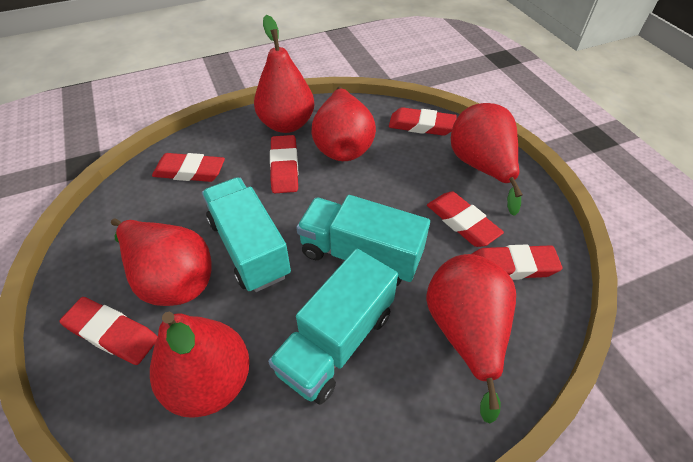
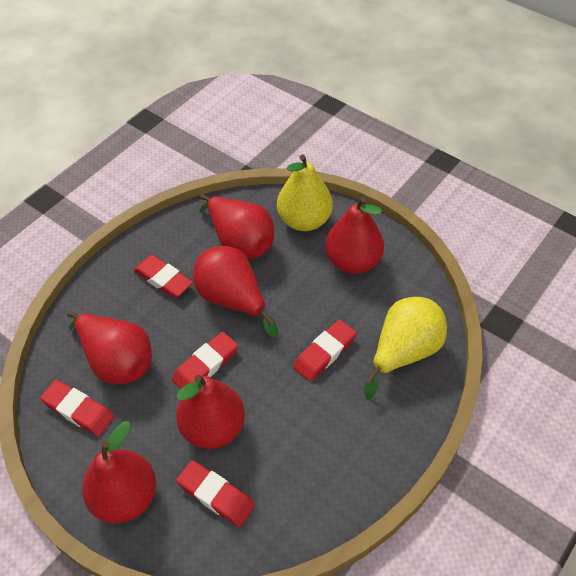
red eraser: 6 -> 5
turquoise truck: 3 -> 0
yellow pear: 0 -> 2

